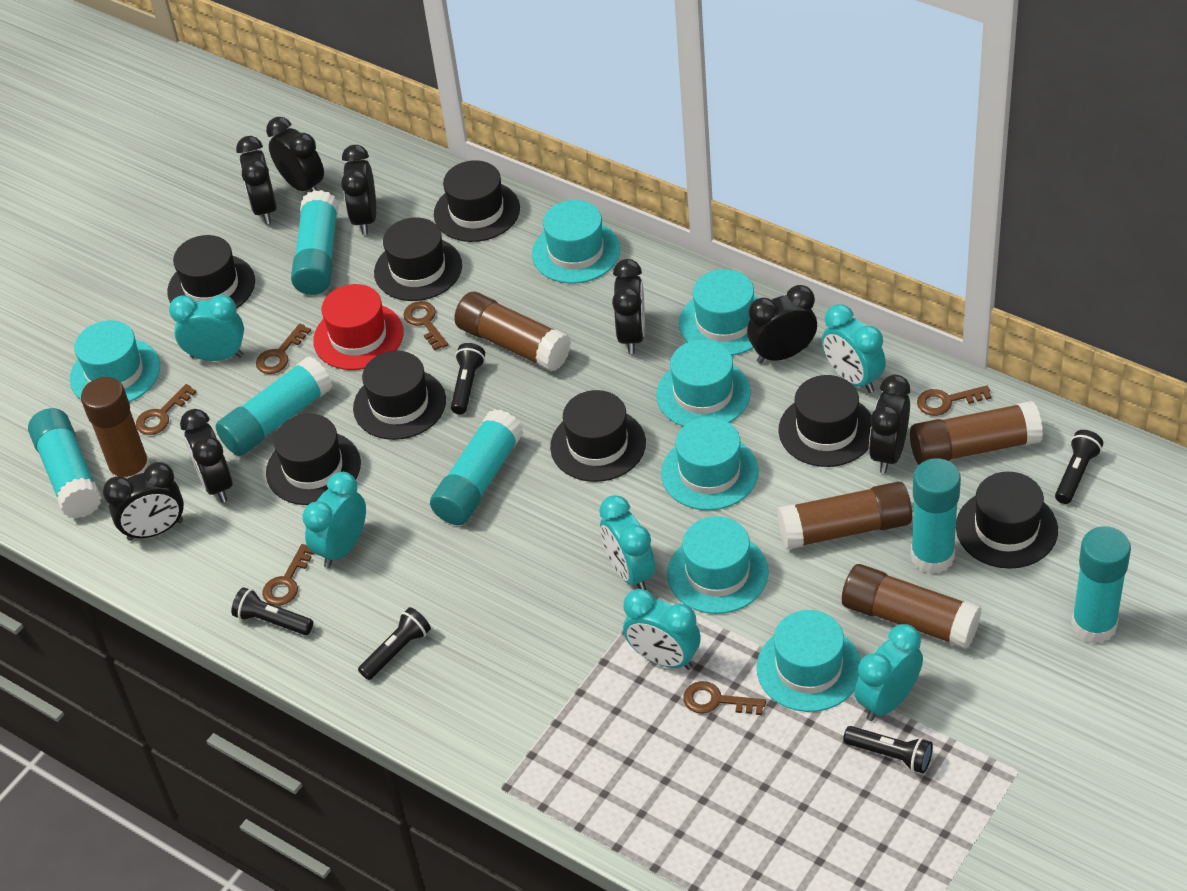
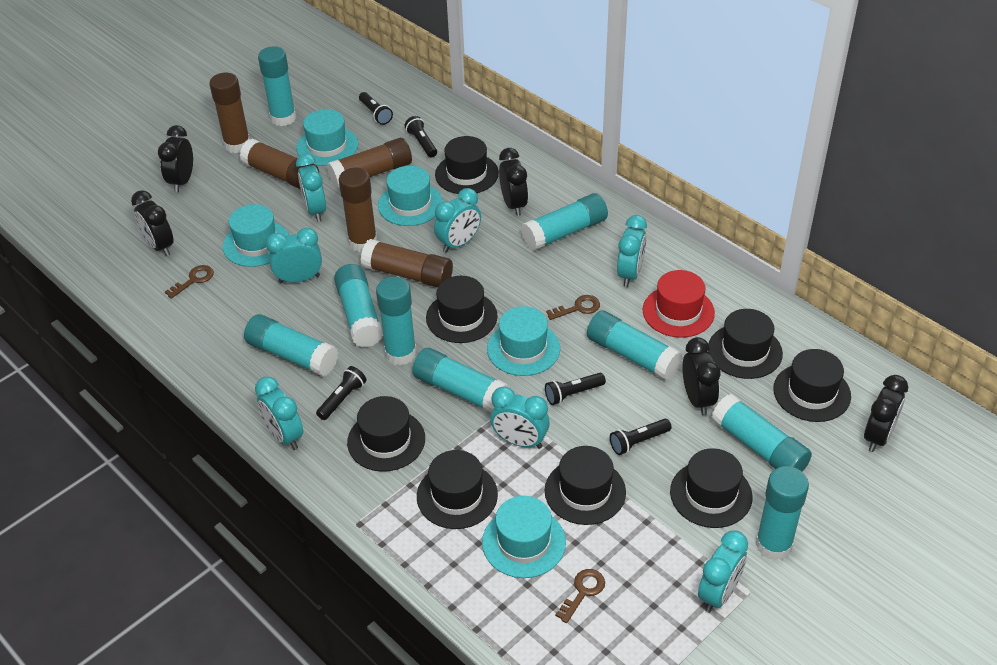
black clock: 8 -> 5
brown key: 6 -> 3
turquoise clock: 6 -> 7
turquoise glue stick: 6 -> 9
turquoise hat: 7 -> 5

